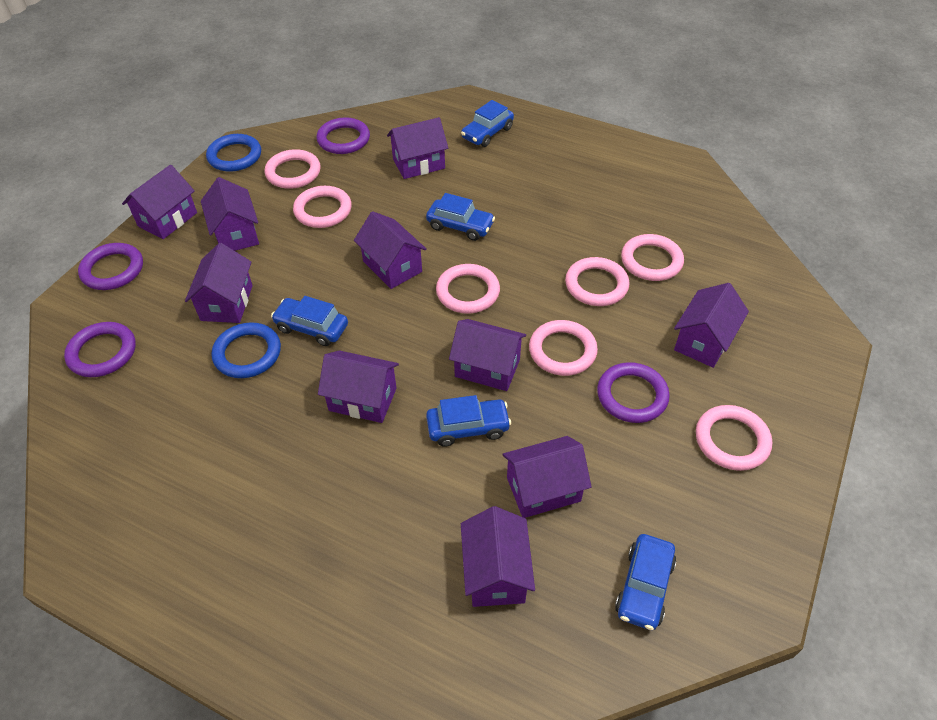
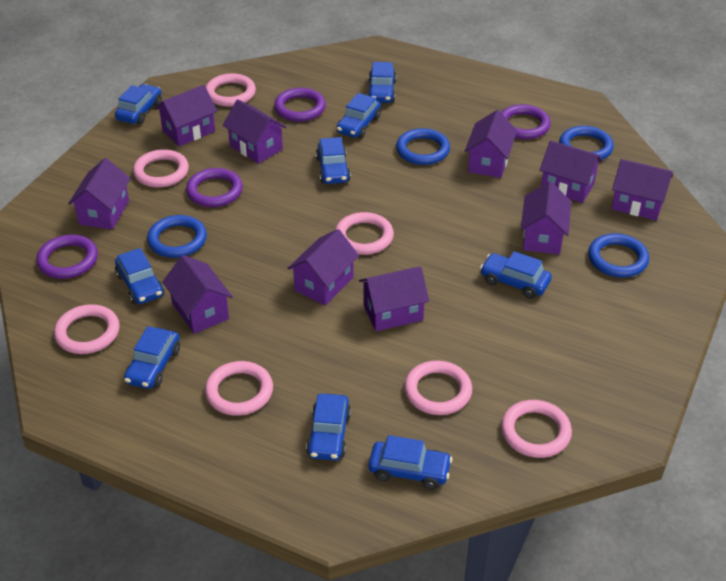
blue car: 5 -> 9
blue ring: 2 -> 4

